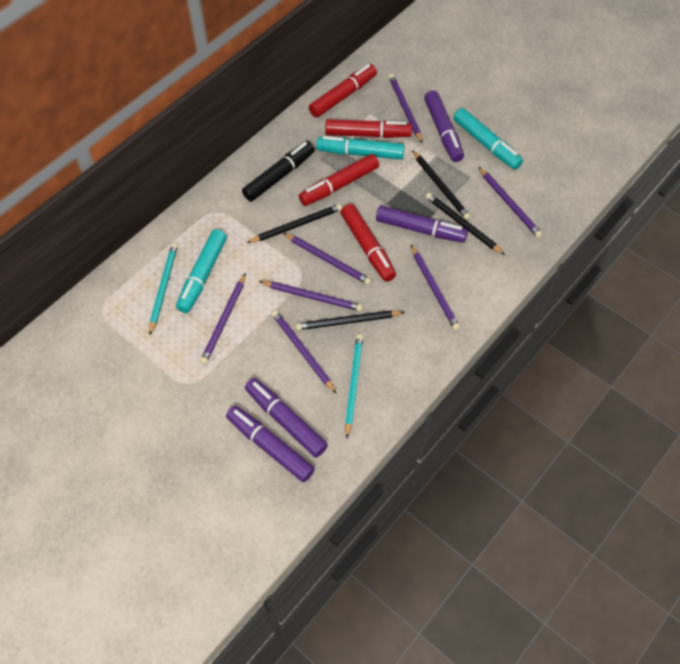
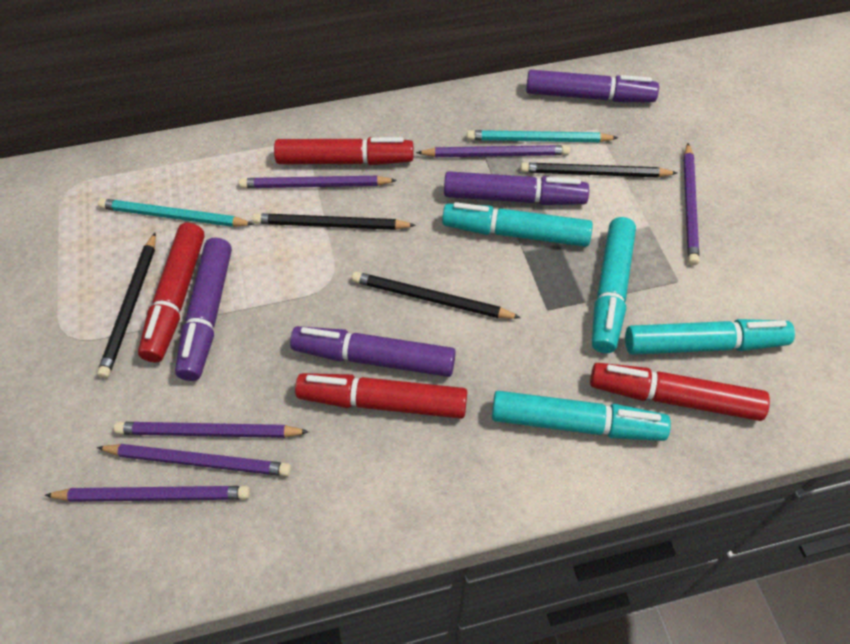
black marker: 1 -> 0
purple pencil: 7 -> 6
turquoise marker: 3 -> 4

